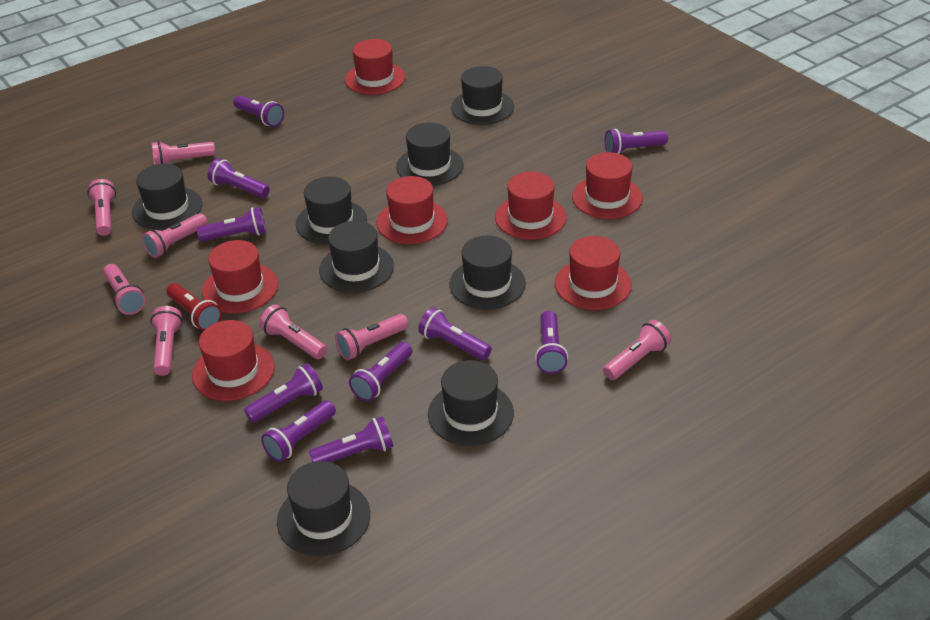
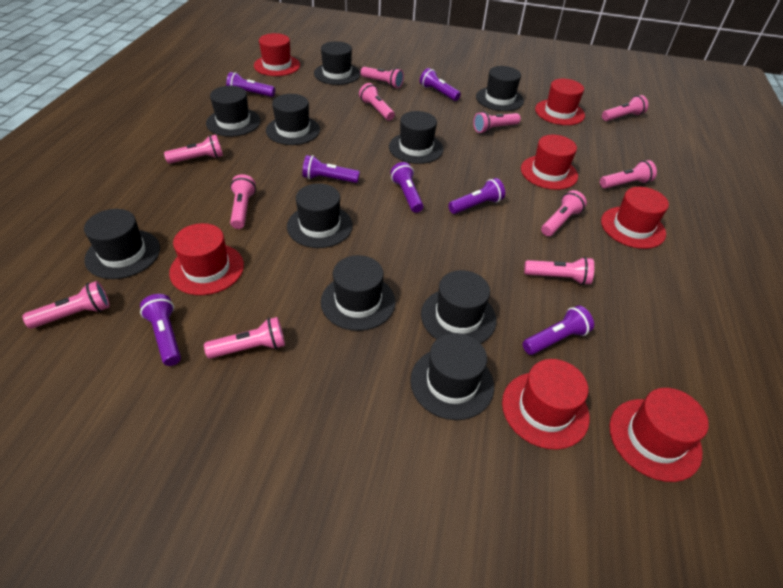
black hat: 8 -> 10
pink flashlight: 8 -> 11
purple flashlight: 10 -> 7
red flashlight: 1 -> 0

